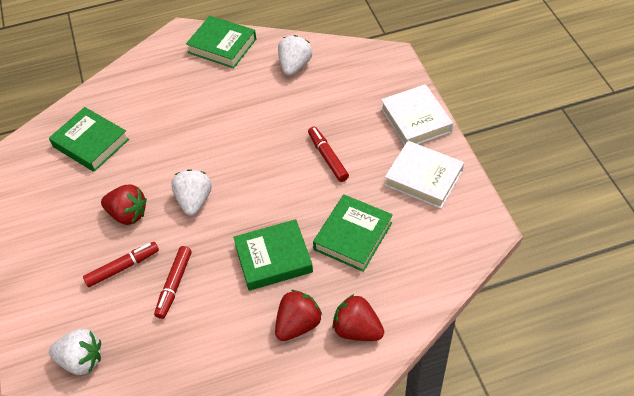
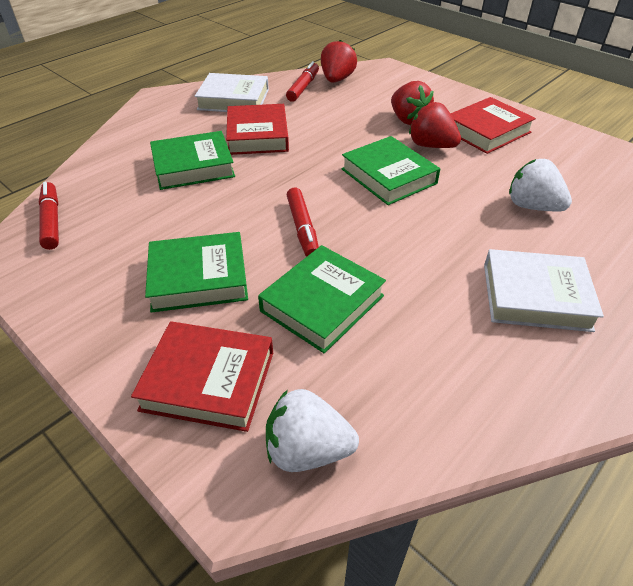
red book: 0 -> 3
white strawberry: 3 -> 2

